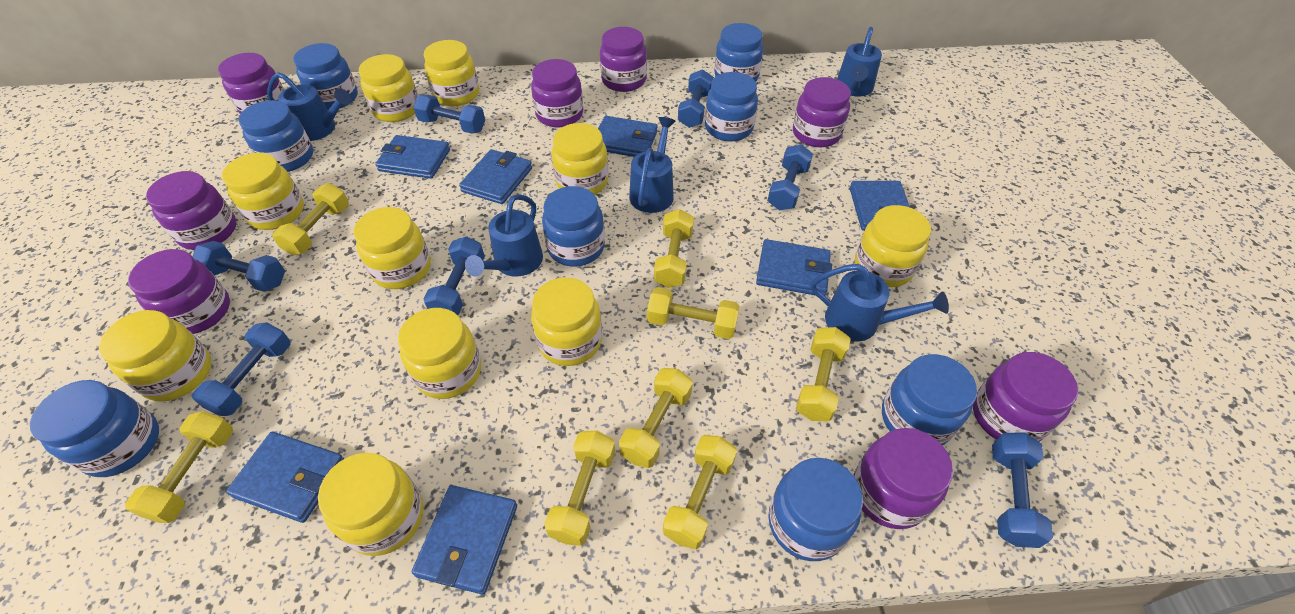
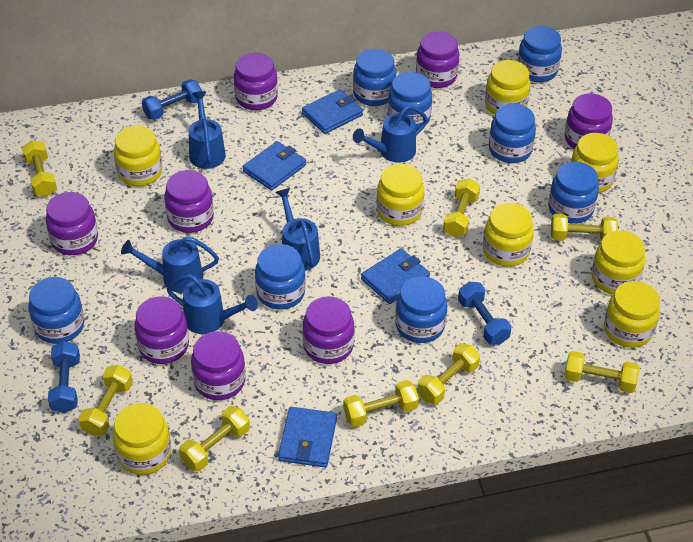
blue dumbbell: 7 -> 3
blue wallet: 7 -> 4
yellow jar: 10 -> 8

